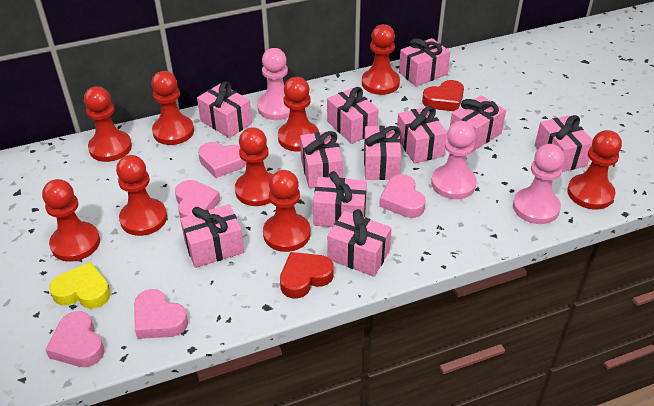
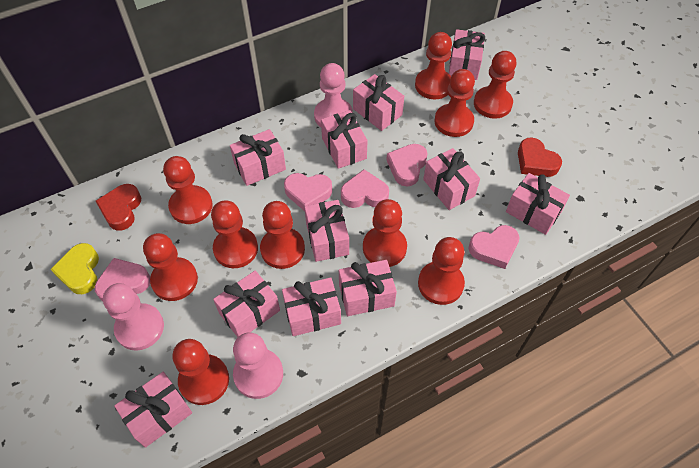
red pawn: 9 -> 10

